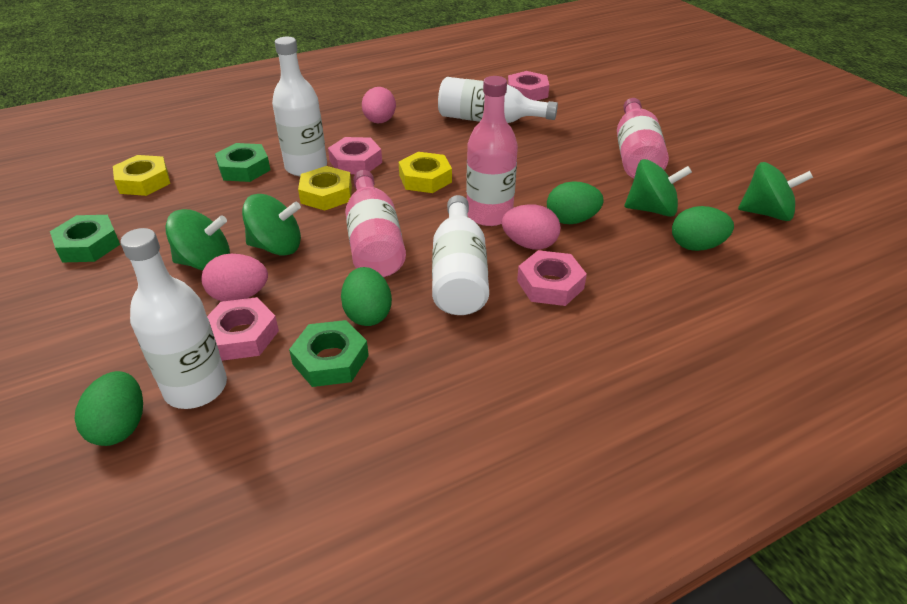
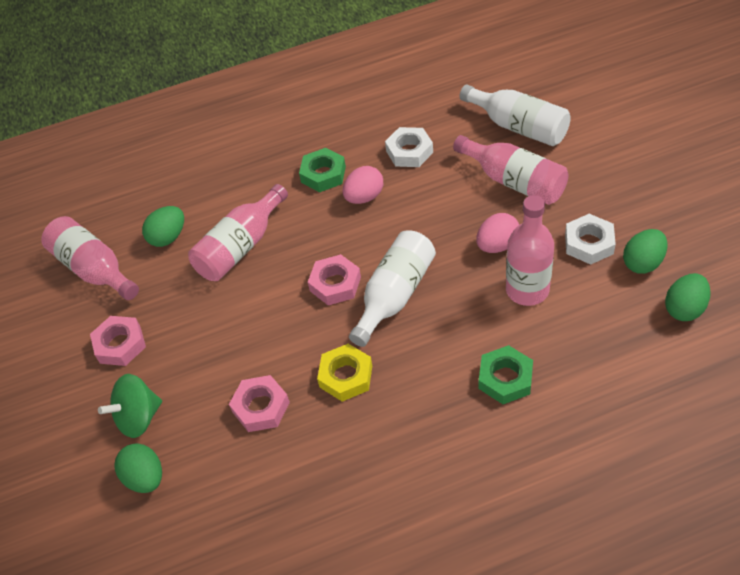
green nut: 3 -> 2
green spinning top: 4 -> 1
pink bottle: 3 -> 4
pink egg: 3 -> 2
pink nut: 4 -> 3
white bottle: 4 -> 2
white nut: 0 -> 2
yellow nut: 3 -> 1

